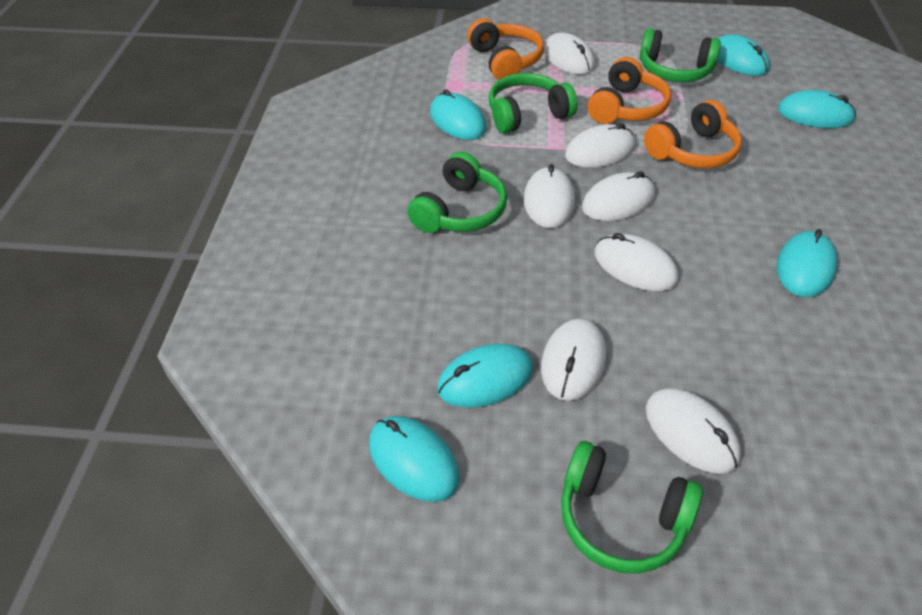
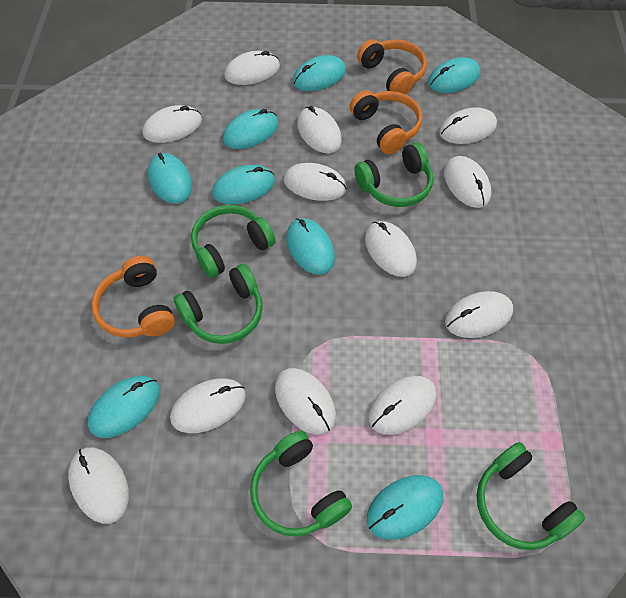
green headphones: 4 -> 5
turquoise mouse: 6 -> 8
white mouse: 7 -> 12

